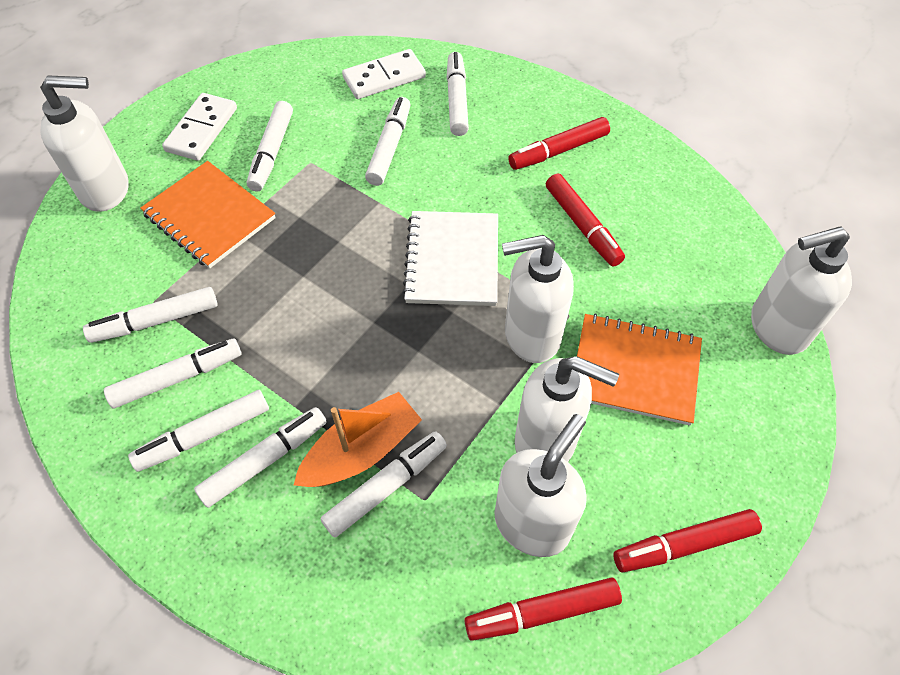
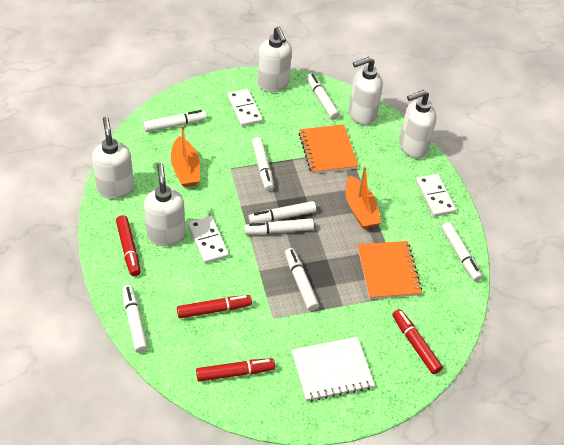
orange boat: 1 -> 2
white domino: 2 -> 3

